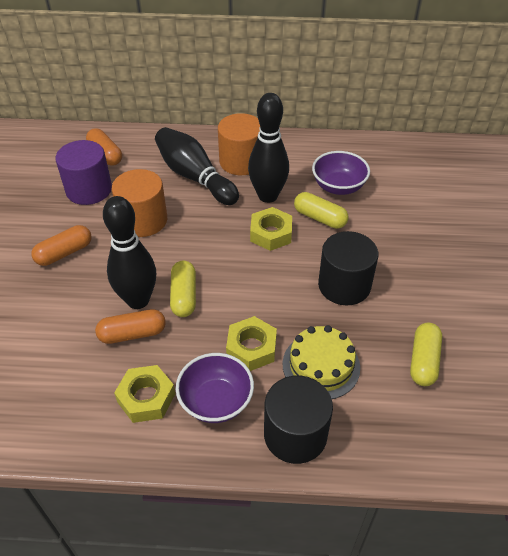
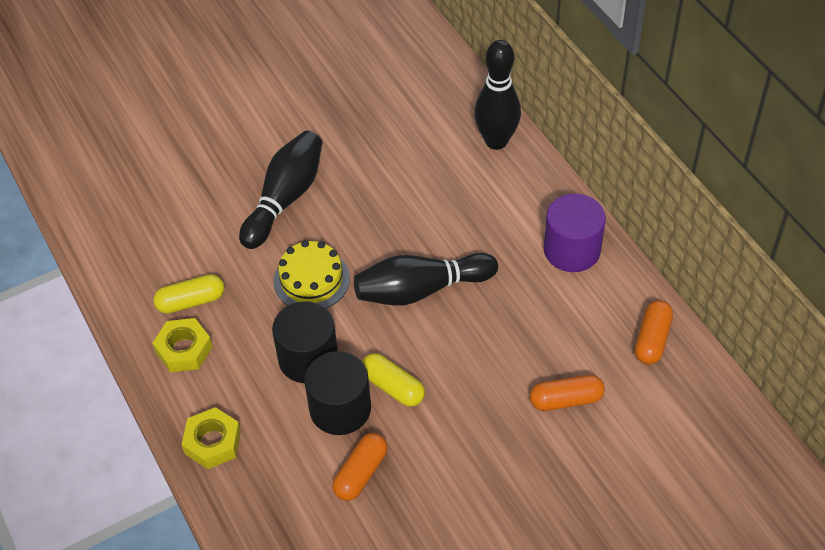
orange cylinder: 2 -> 0
purple bowl: 2 -> 0
yellow capsule: 3 -> 2
yellow nut: 3 -> 2

